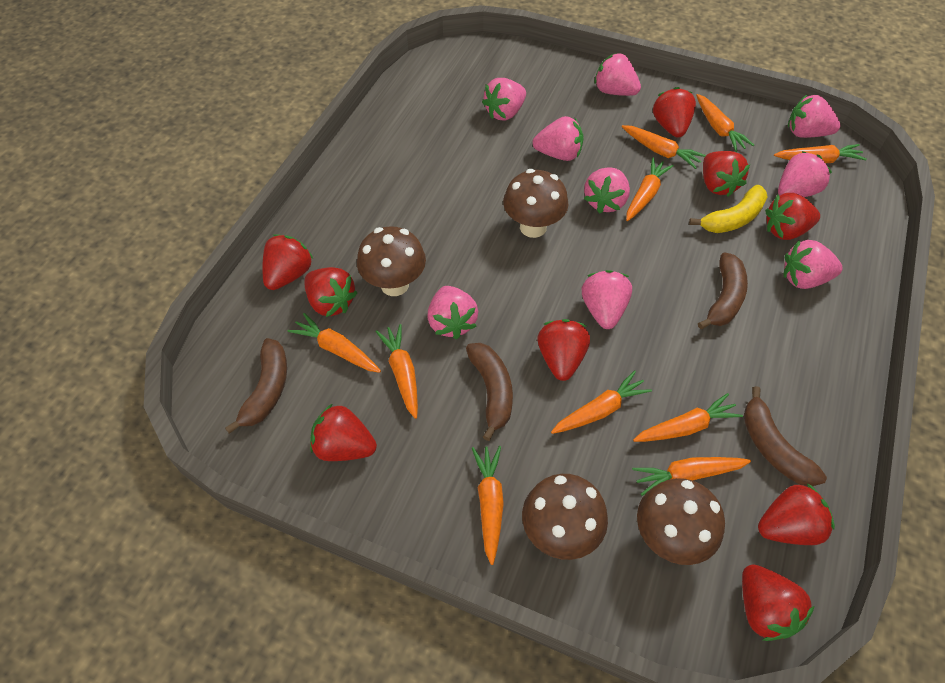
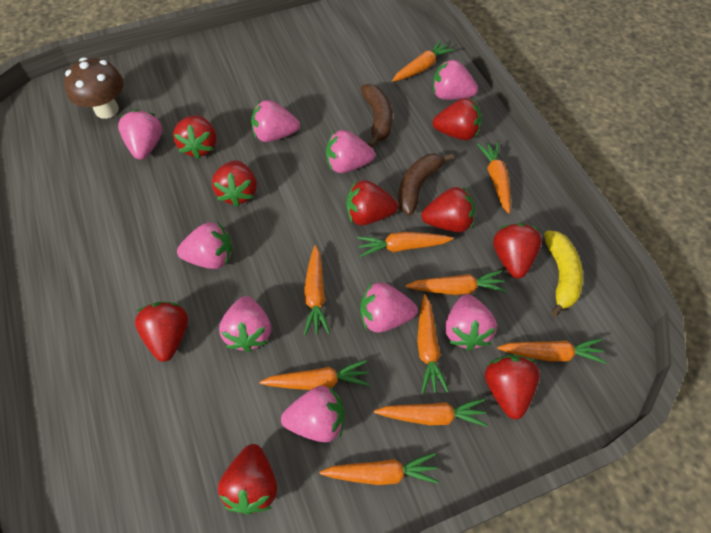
brown banana: 4 -> 2
brown mushroom: 4 -> 1

